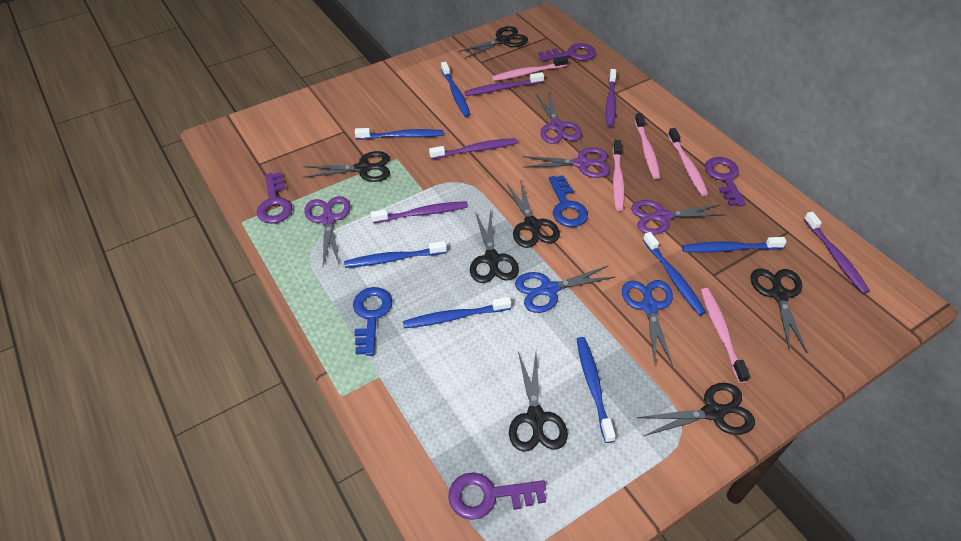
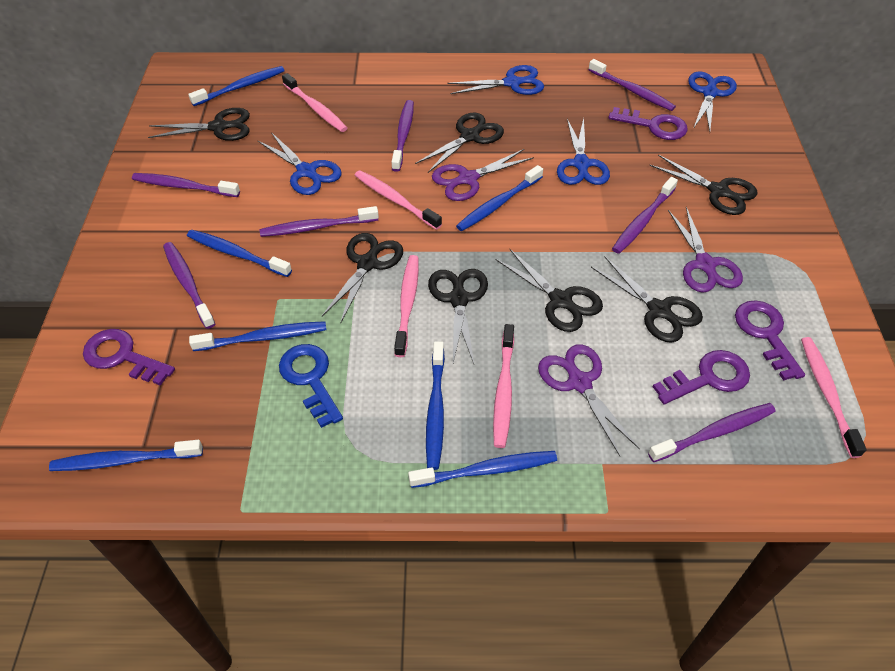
blue key: 2 -> 1
blue scissors: 2 -> 4
purple scissors: 4 -> 3
purple toothbrush: 5 -> 7

